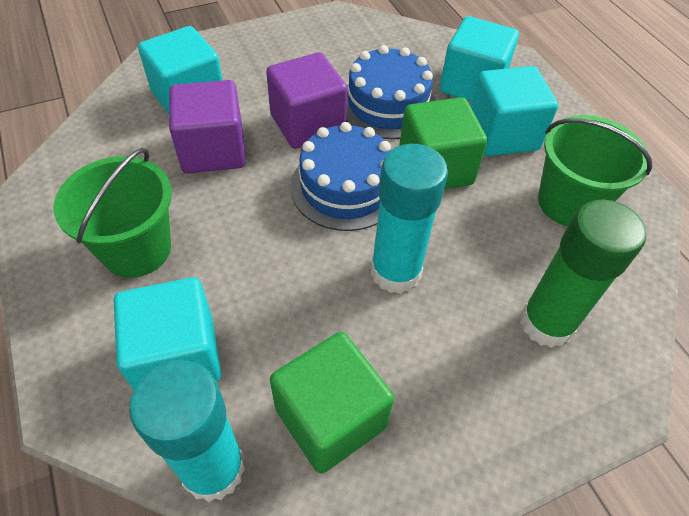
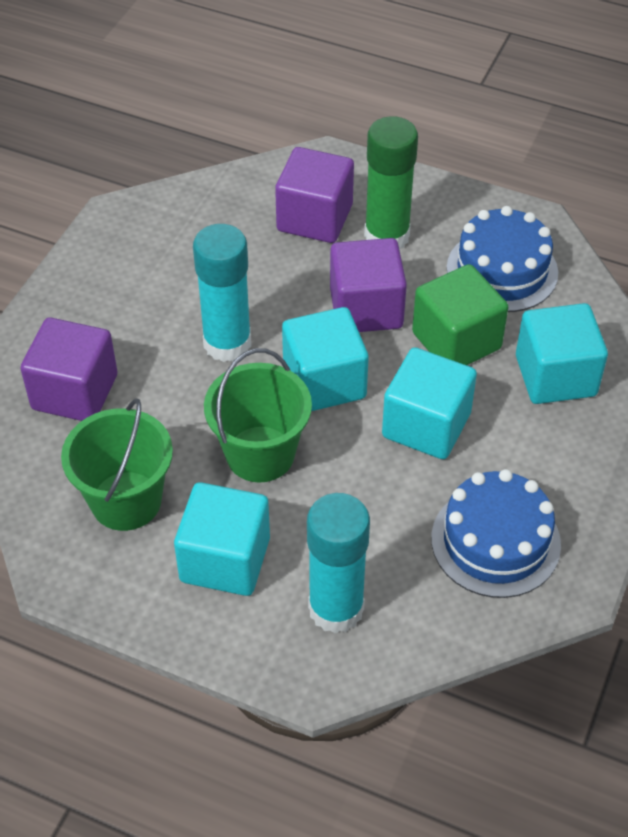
green cube: 2 -> 1
purple cube: 2 -> 3

